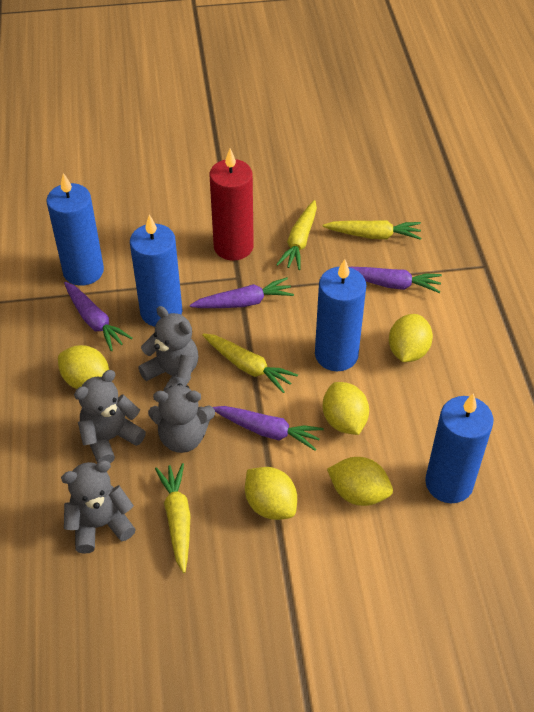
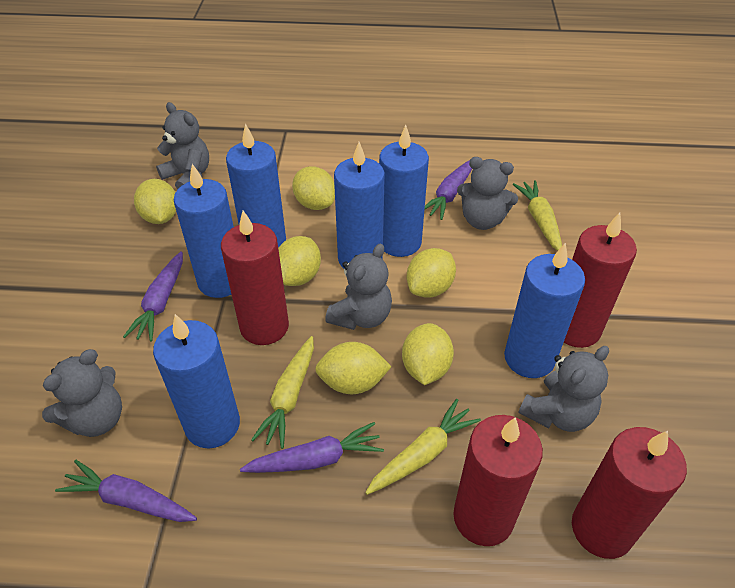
blue candle: 4 -> 6
grey teddy bear: 4 -> 5
red candle: 1 -> 4
yellow carrot: 4 -> 3
yellow lemon: 5 -> 6

